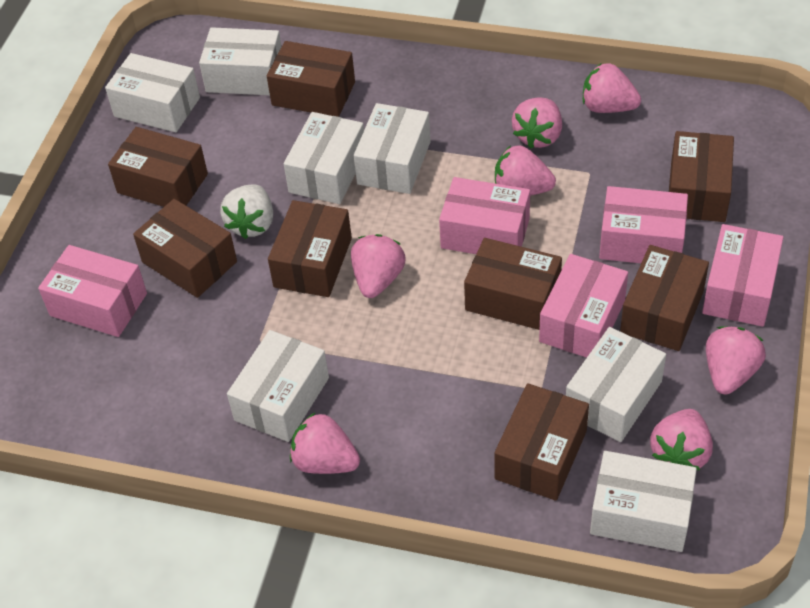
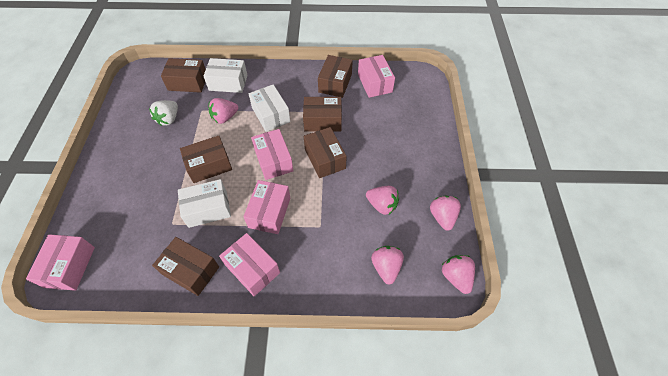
brown box: 8 -> 6
pink strawberry: 7 -> 5
white box: 7 -> 3

